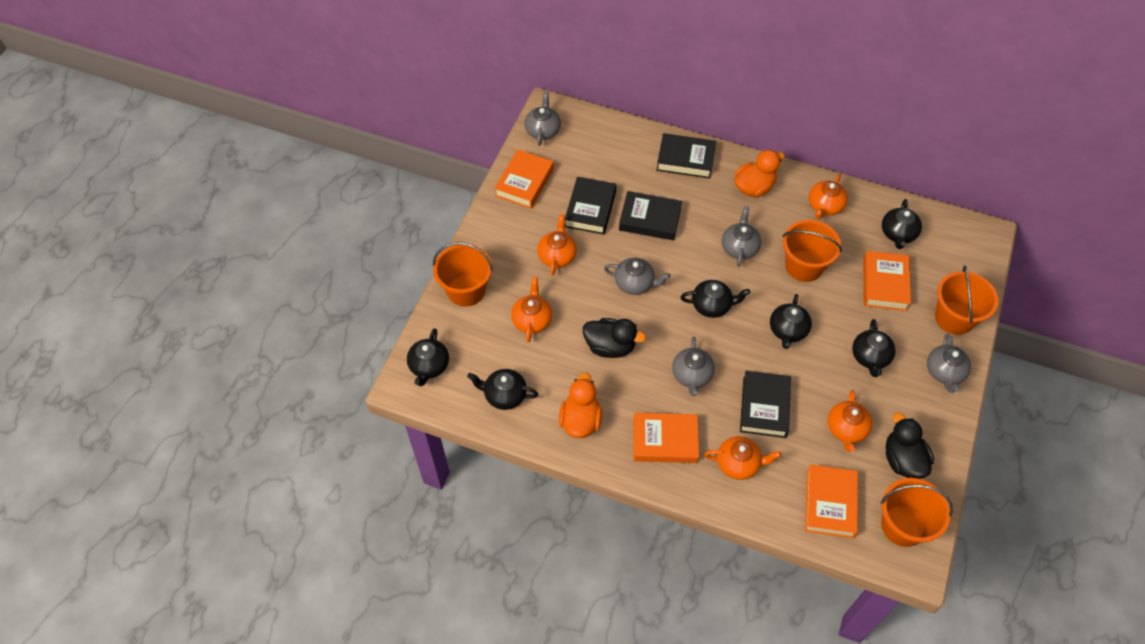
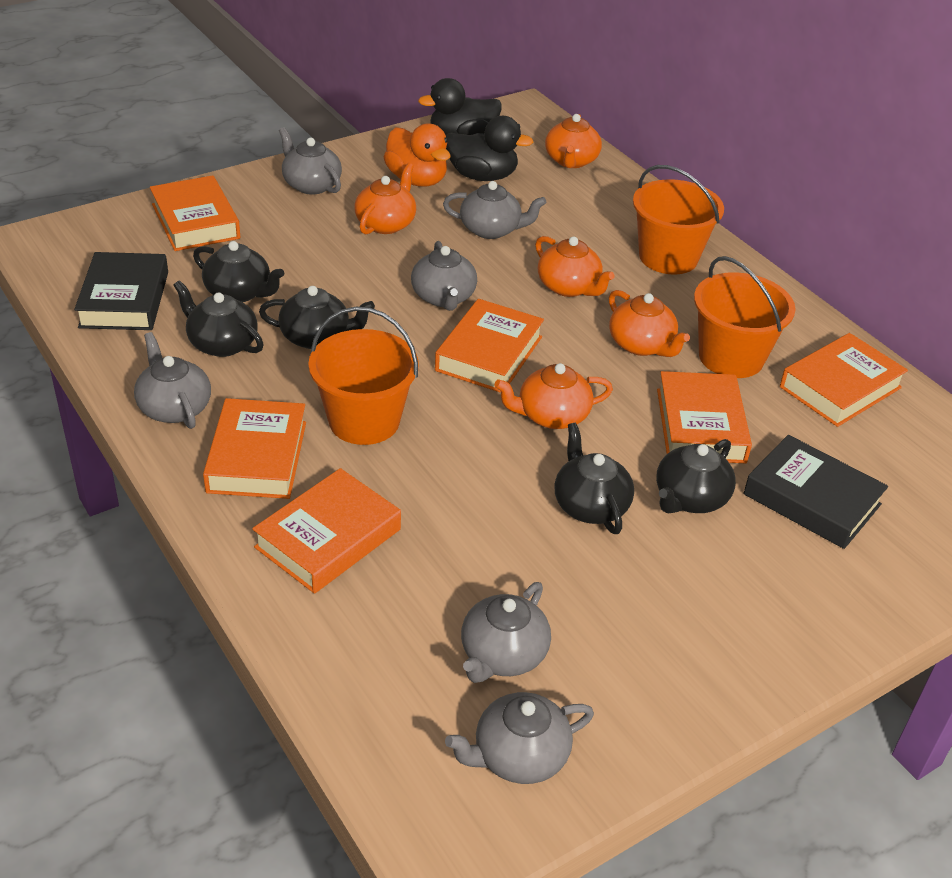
black book: 4 -> 2
black teapot: 6 -> 5
grey teapot: 5 -> 6
orange book: 4 -> 6
orange bucket: 4 -> 3
orange duck: 2 -> 1

